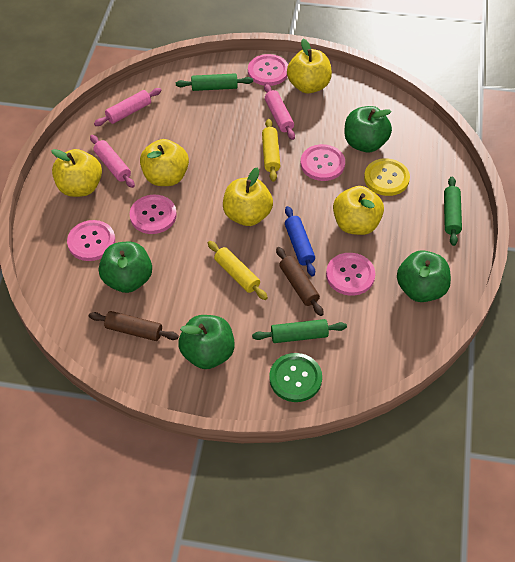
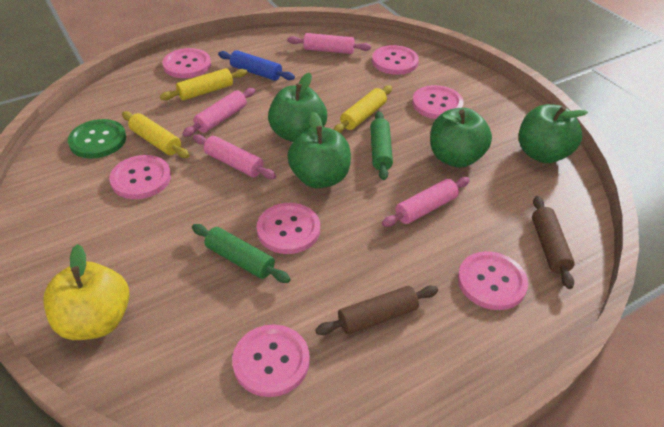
green rolling pin: 3 -> 2
pink button: 5 -> 7
pink rolling pin: 3 -> 4
yellow apple: 5 -> 1
yellow button: 1 -> 0
yellow rolling pin: 2 -> 3

